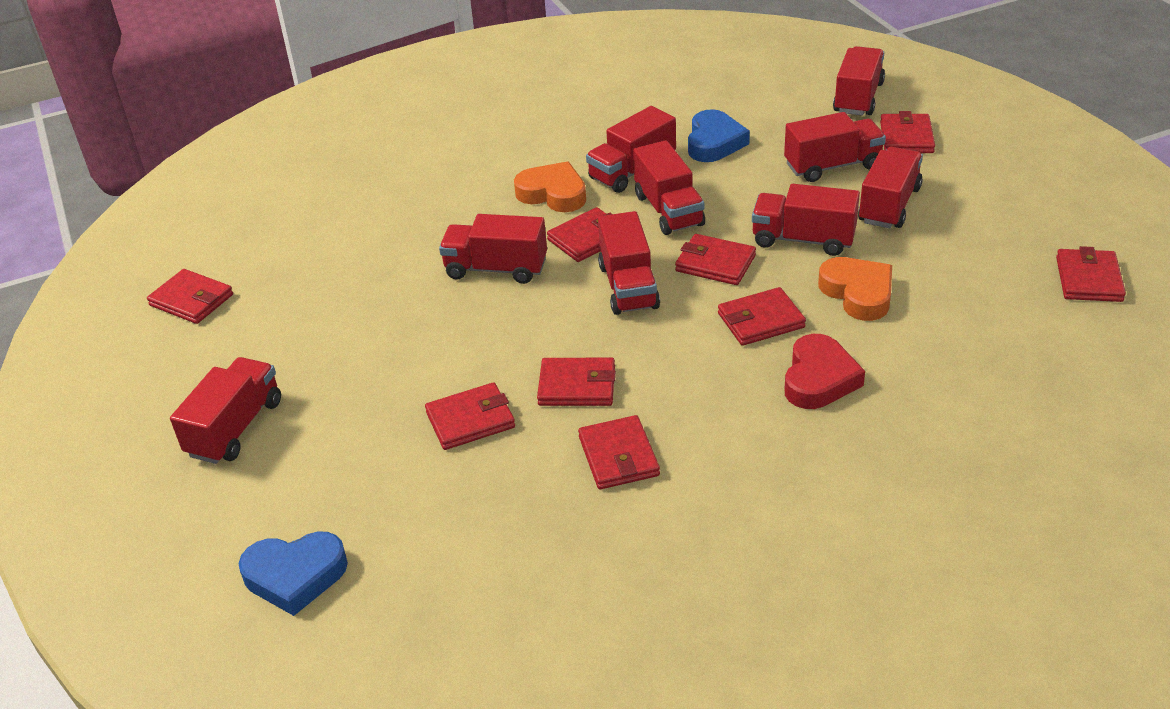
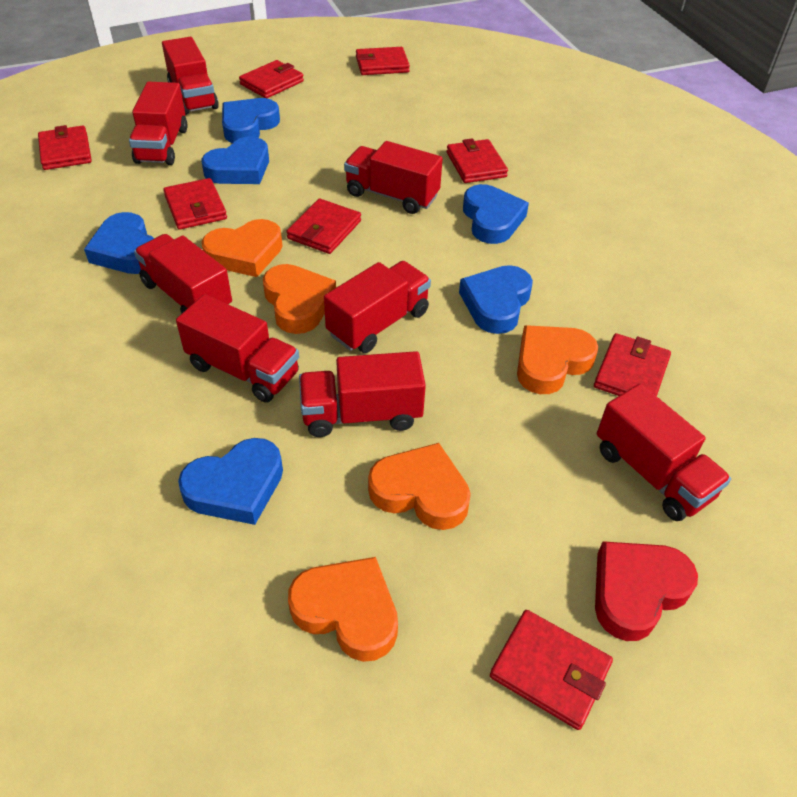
blue heart: 2 -> 6
orange heart: 2 -> 5
red truck: 9 -> 8
red wallet: 9 -> 8

